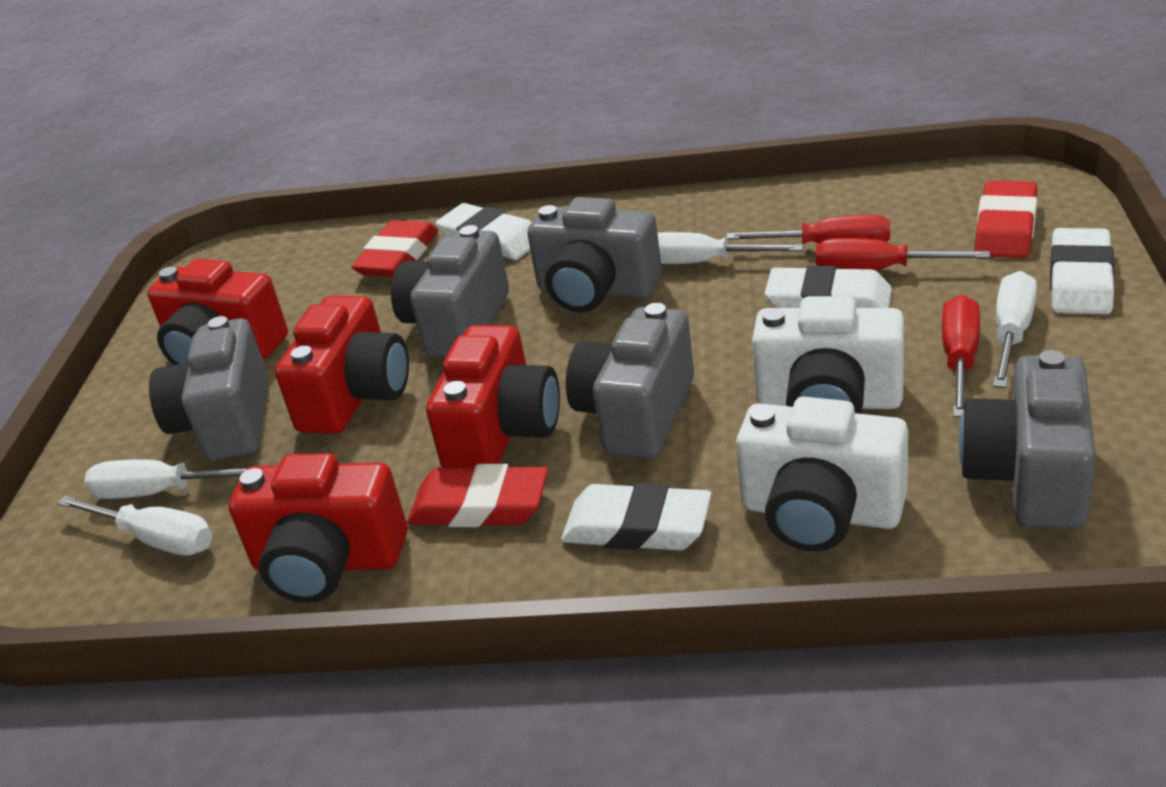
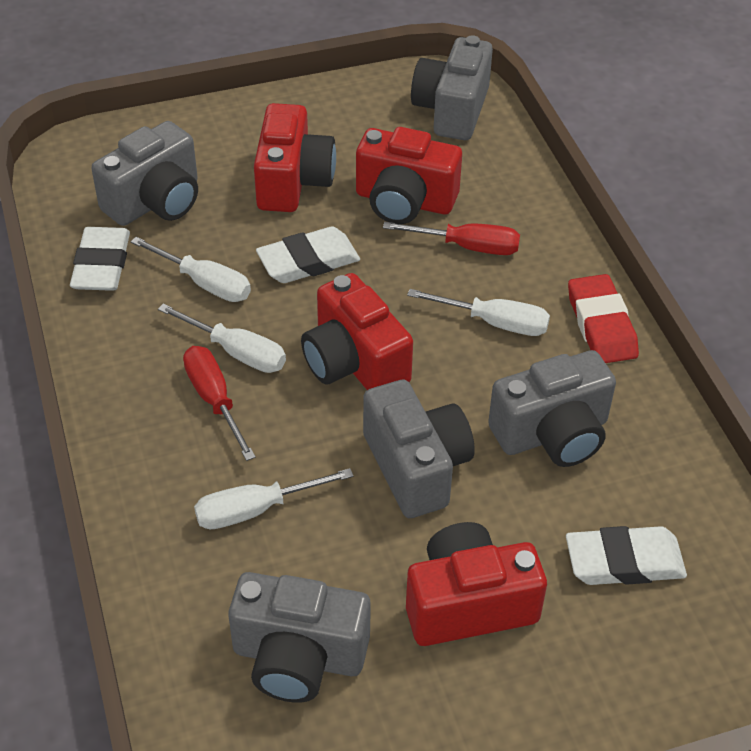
red eraser: 3 -> 1
red screwdriver: 3 -> 2
white camera: 2 -> 0
white eraser: 4 -> 3

